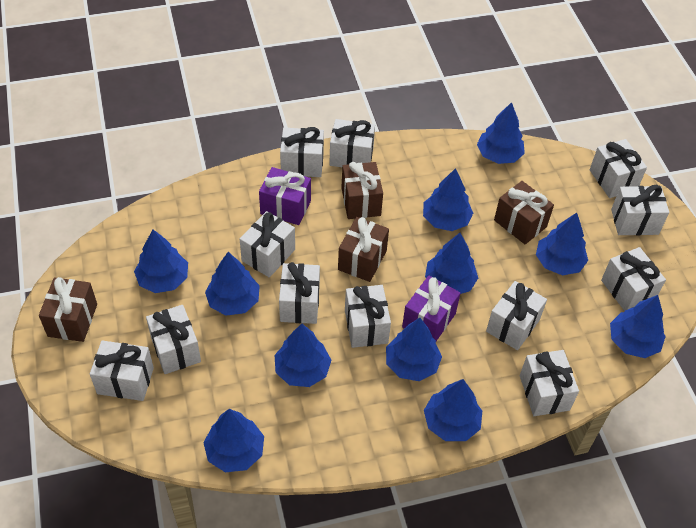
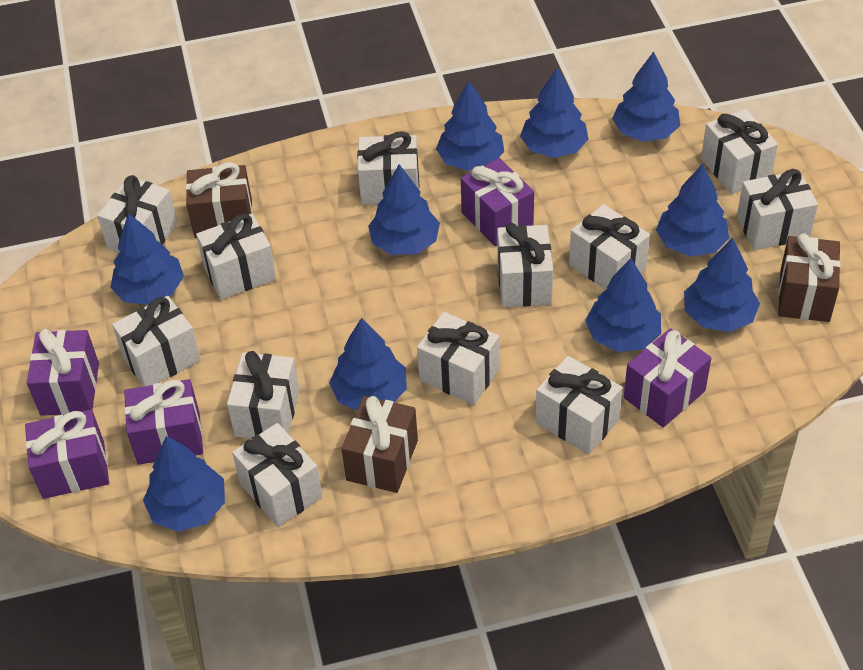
blue tree: 11 -> 10
brown gift: 4 -> 3
purple gift: 2 -> 5

